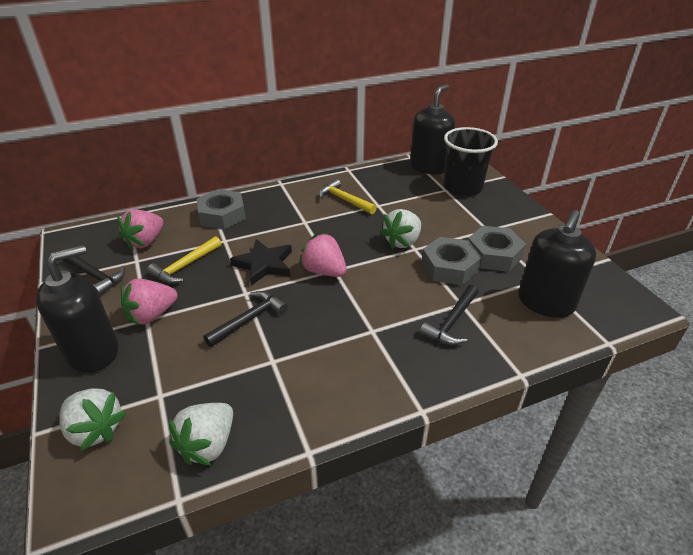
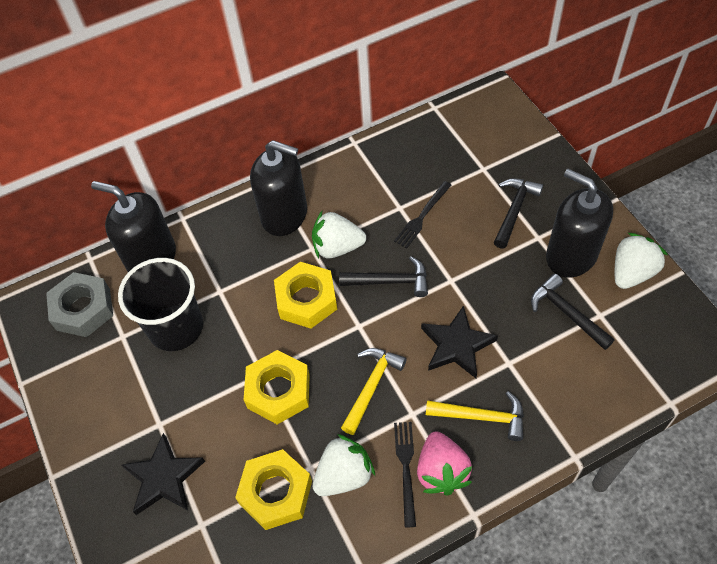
black fork: 0 -> 2
black star: 1 -> 2
grey nut: 3 -> 1
pink strawberry: 3 -> 1
yellow nut: 0 -> 3

